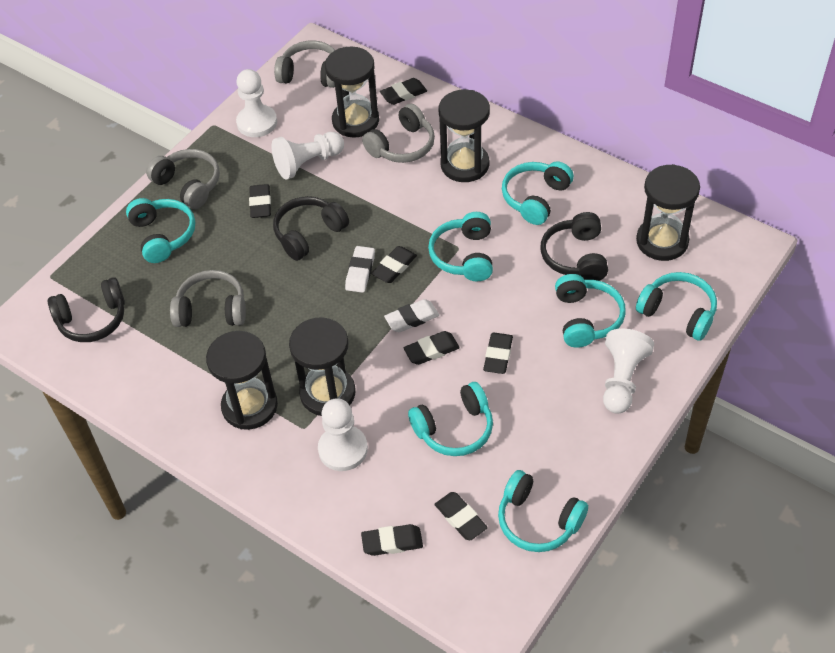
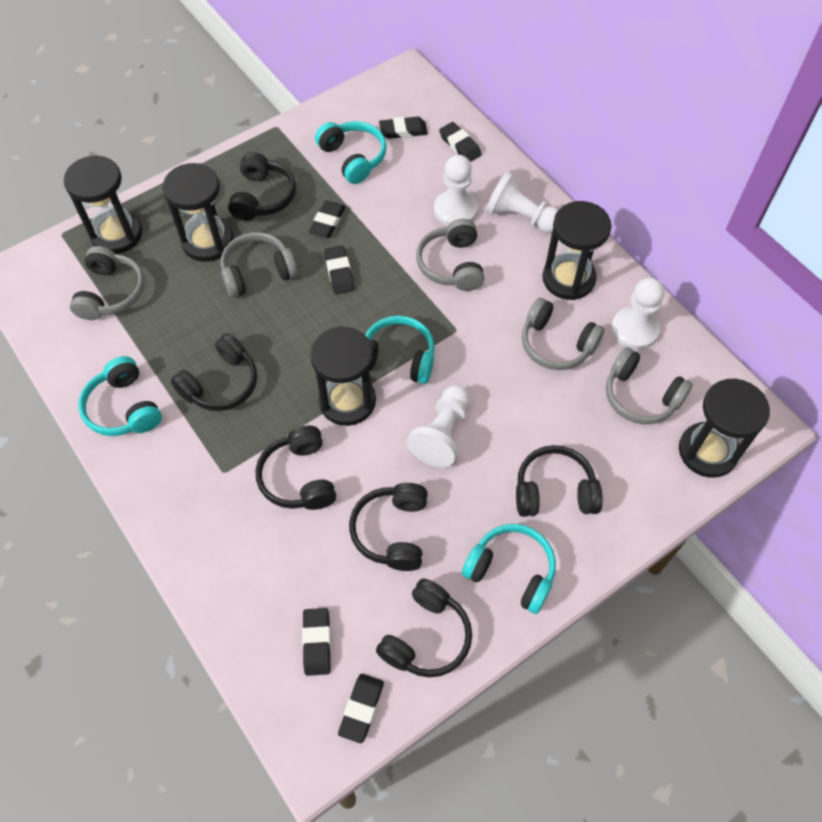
black eraser: 7 -> 6
black headphones: 3 -> 6
grey headphones: 4 -> 5
turquoise headphones: 7 -> 4
white eraser: 2 -> 0

